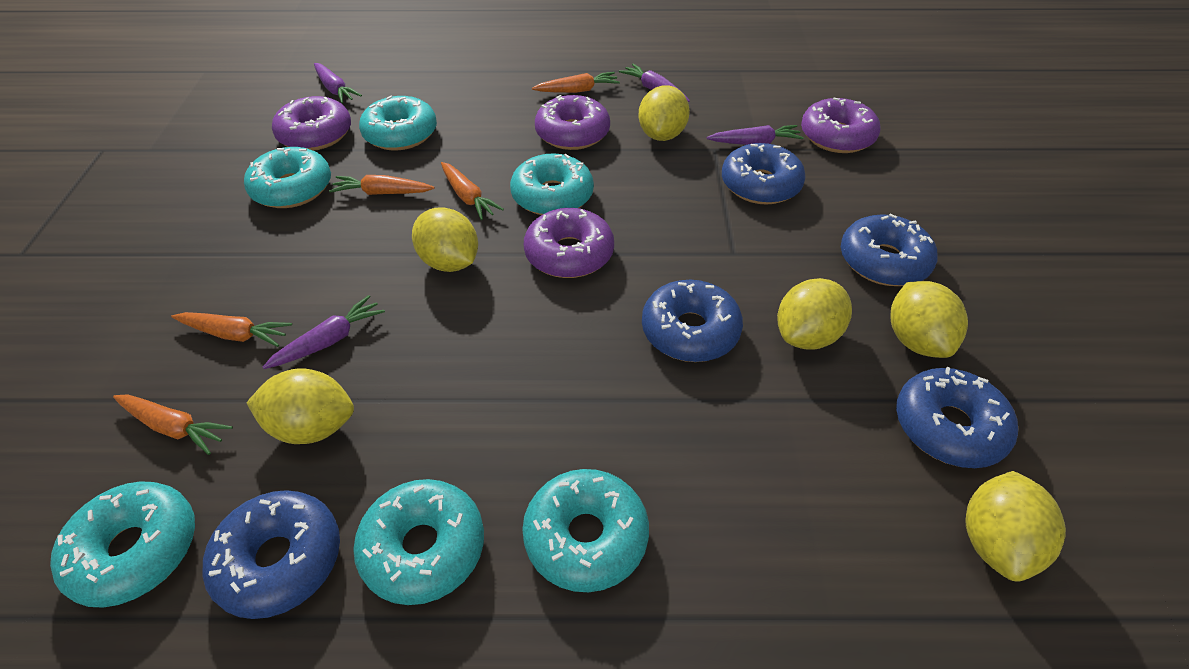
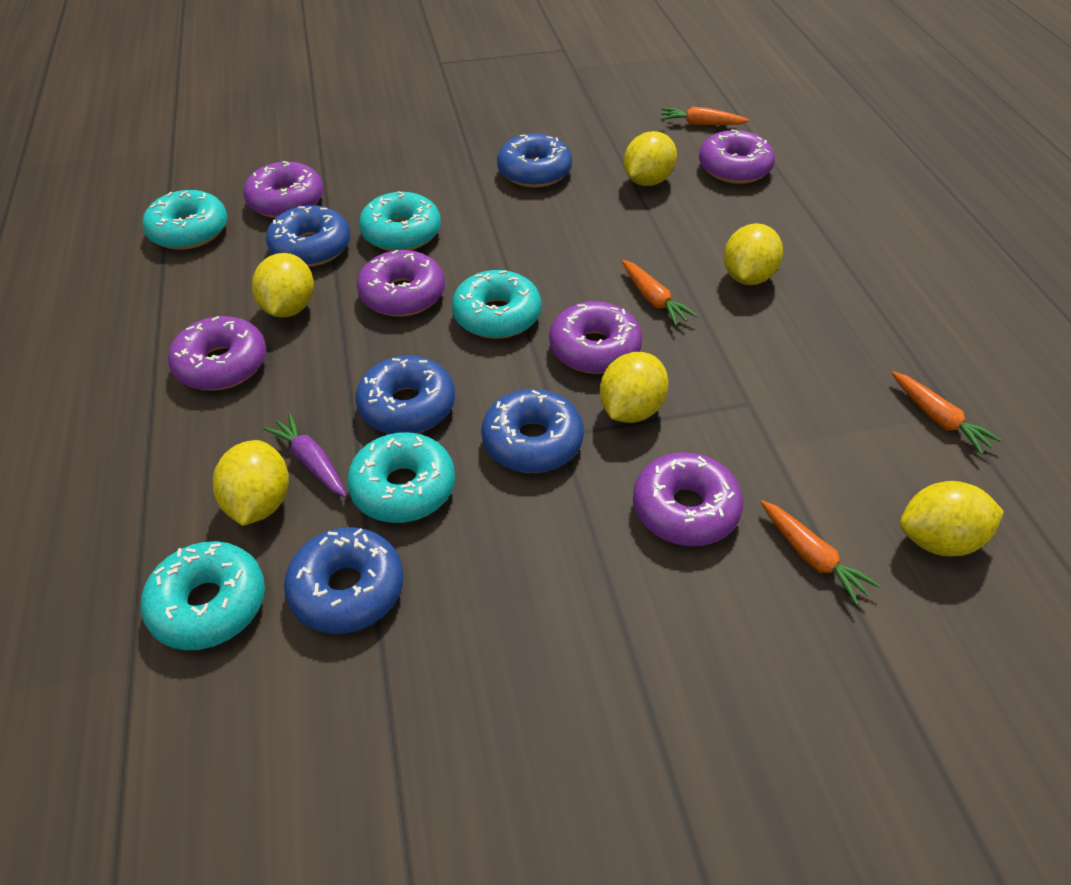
orange carrot: 5 -> 4
purple carrot: 4 -> 1
purple donut: 4 -> 6
turquoise donut: 6 -> 5

